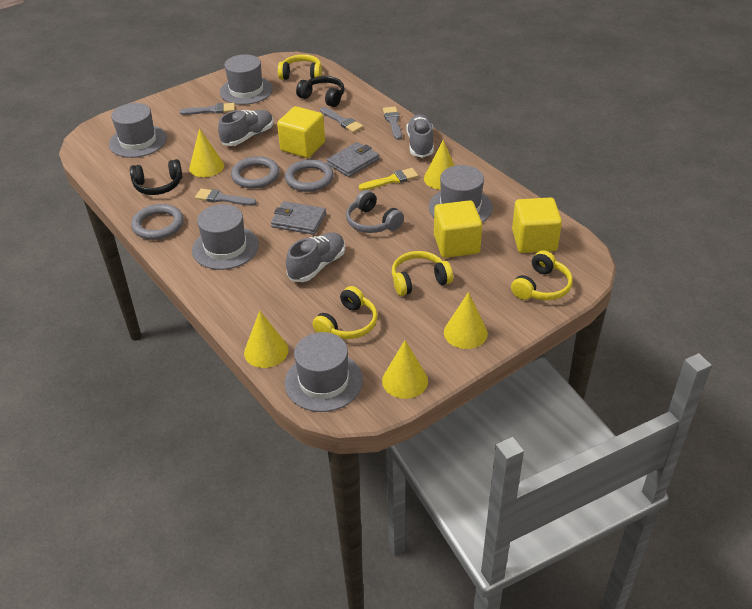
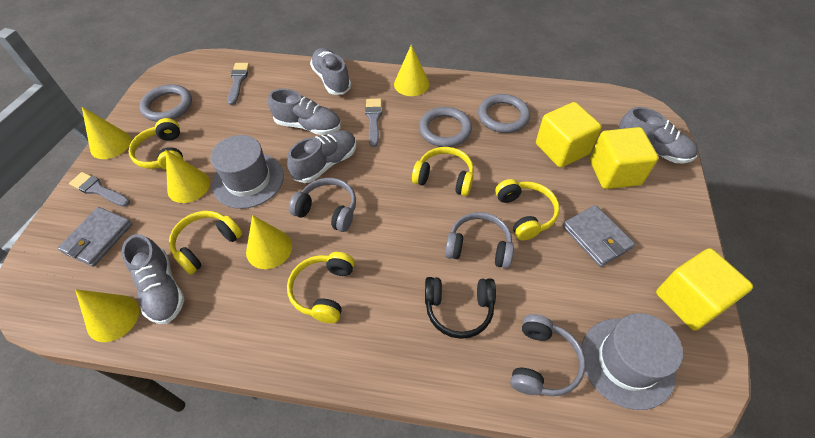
black headphones: 2 -> 1
grey brush: 4 -> 3
grey hat: 5 -> 2
grey headphones: 1 -> 3
grey shoe: 3 -> 5
yellow brush: 1 -> 0
yellow headphones: 4 -> 5

